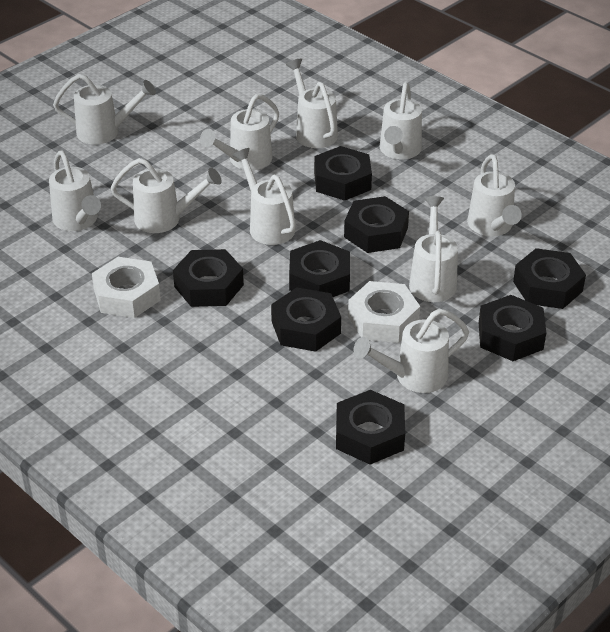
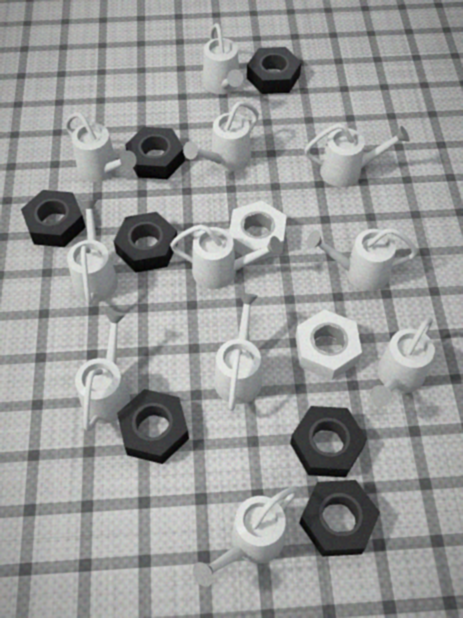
black nut: 8 -> 7
white watering can: 10 -> 11

